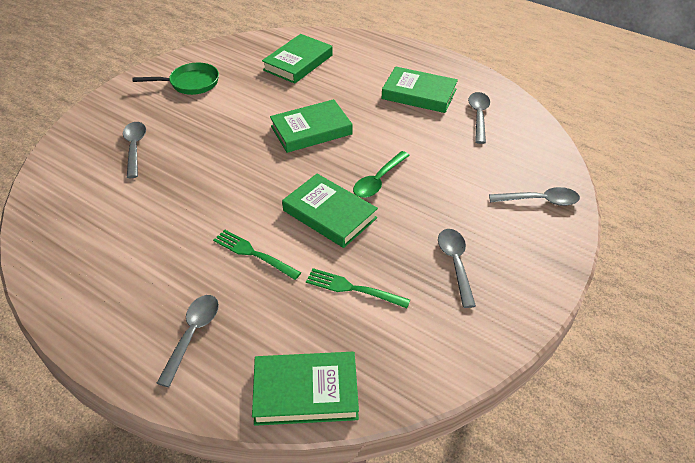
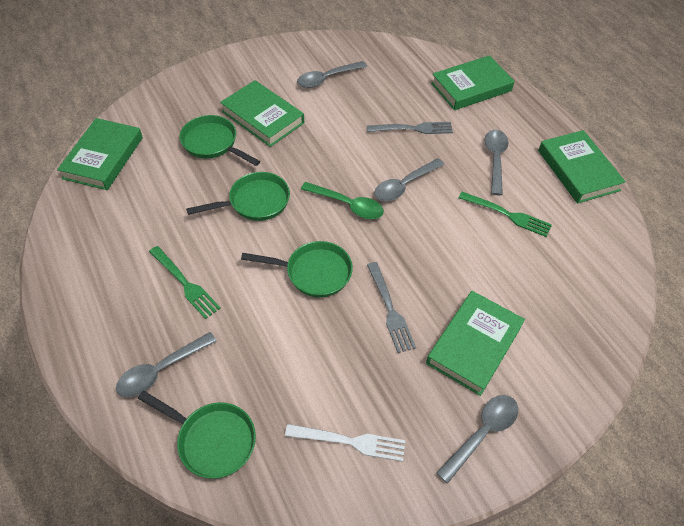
green pan: 1 -> 4
grey fork: 0 -> 2
white fork: 0 -> 1

